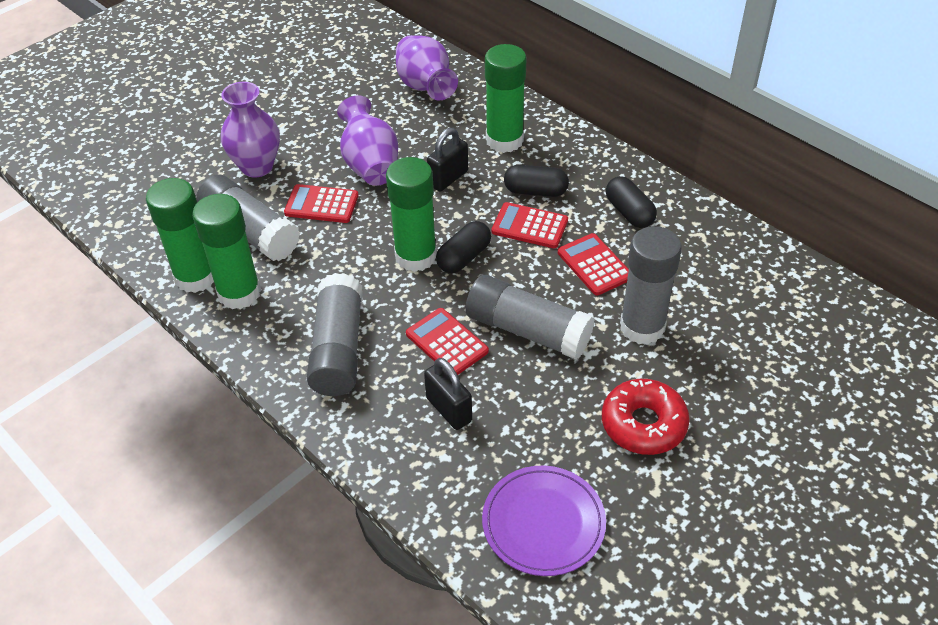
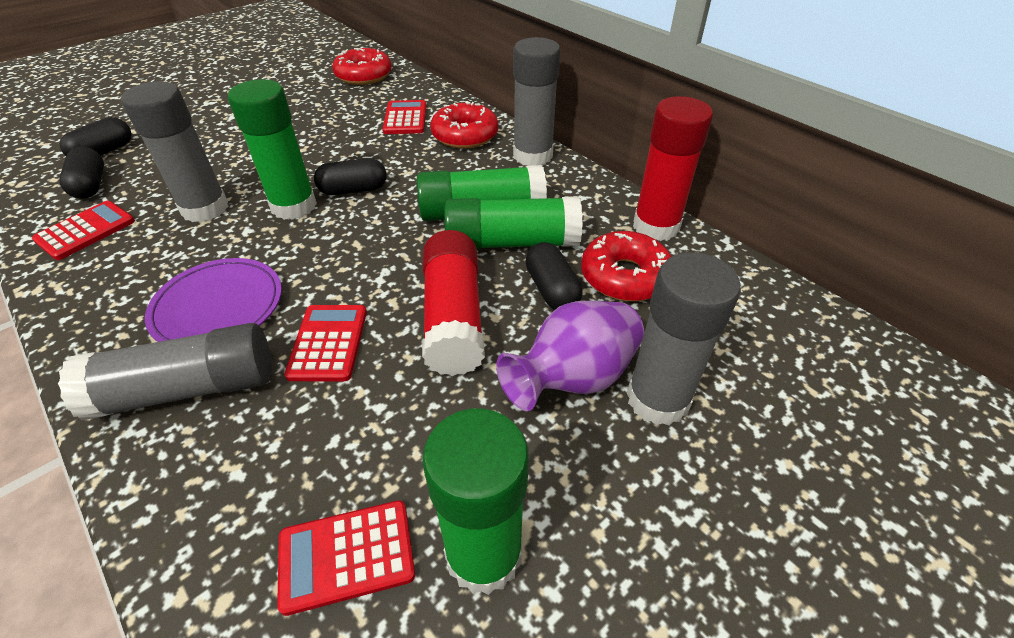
black capsule: 3 -> 4
black padlock: 2 -> 0
purple vase: 3 -> 1
red donut: 1 -> 3
red glue stick: 0 -> 2

